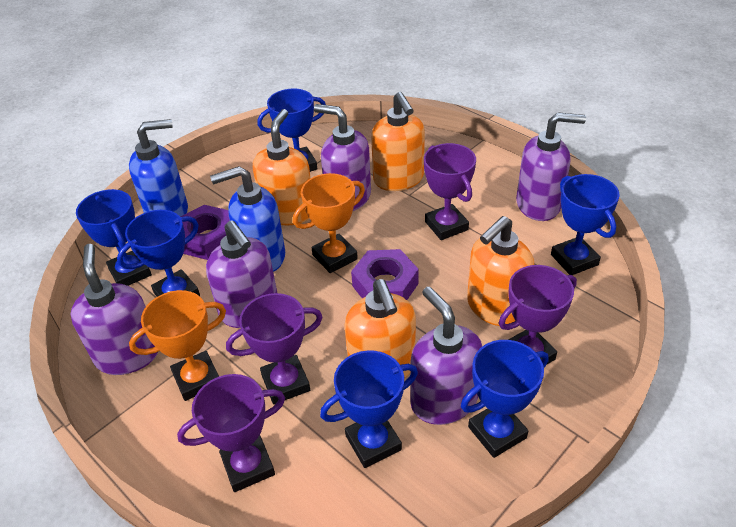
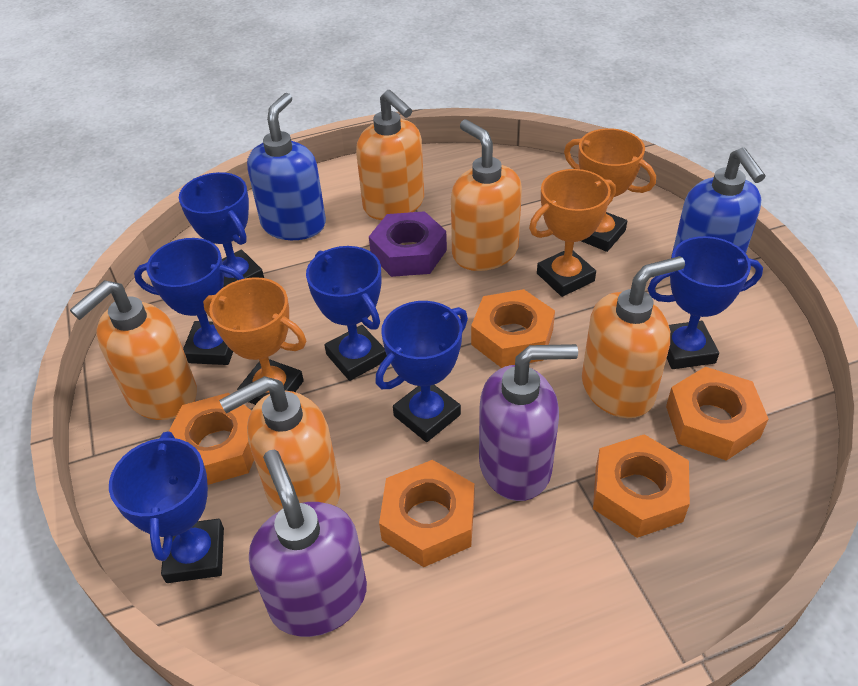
orange nut: 0 -> 5
orange soap dispenser: 4 -> 5
orange trophy: 2 -> 3
purple nut: 2 -> 1
purple soap dispenser: 5 -> 2
purple trophy: 4 -> 0

